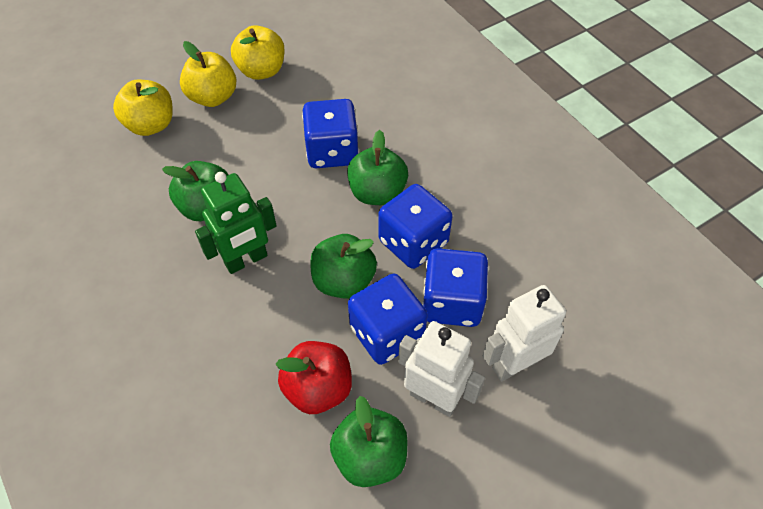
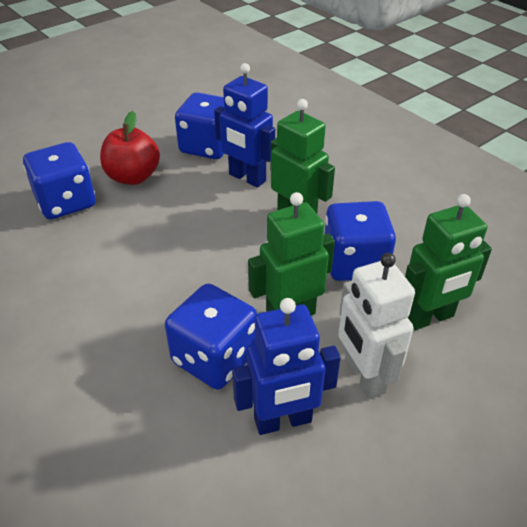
blue robot: 0 -> 2
green apple: 4 -> 0
green robot: 1 -> 3
white robot: 2 -> 1
yellow apple: 3 -> 0

